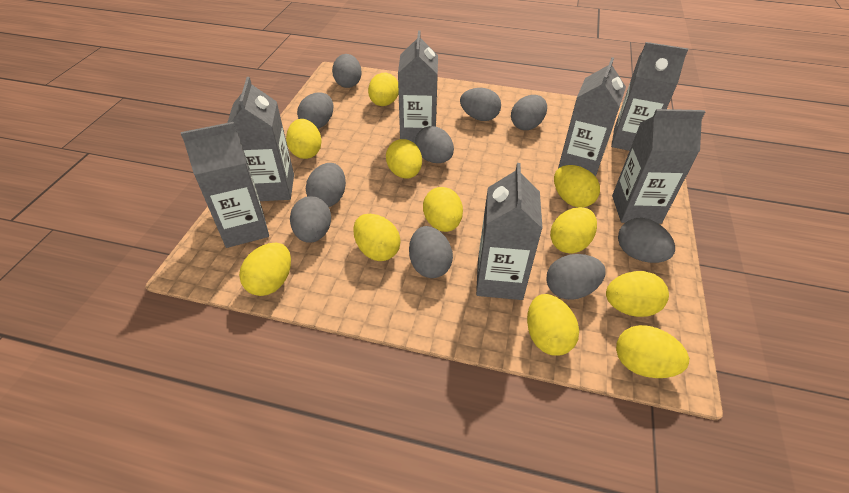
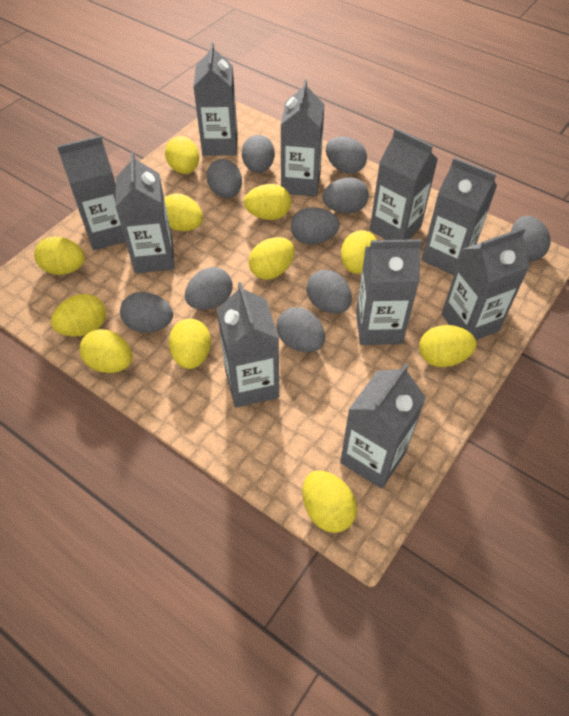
grey carton: 7 -> 10

